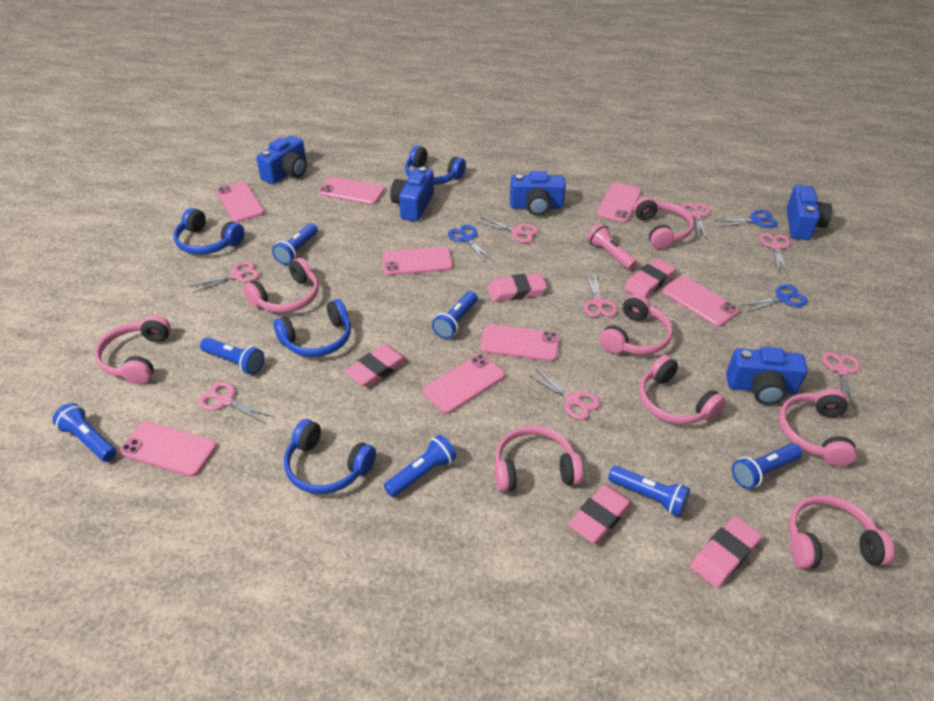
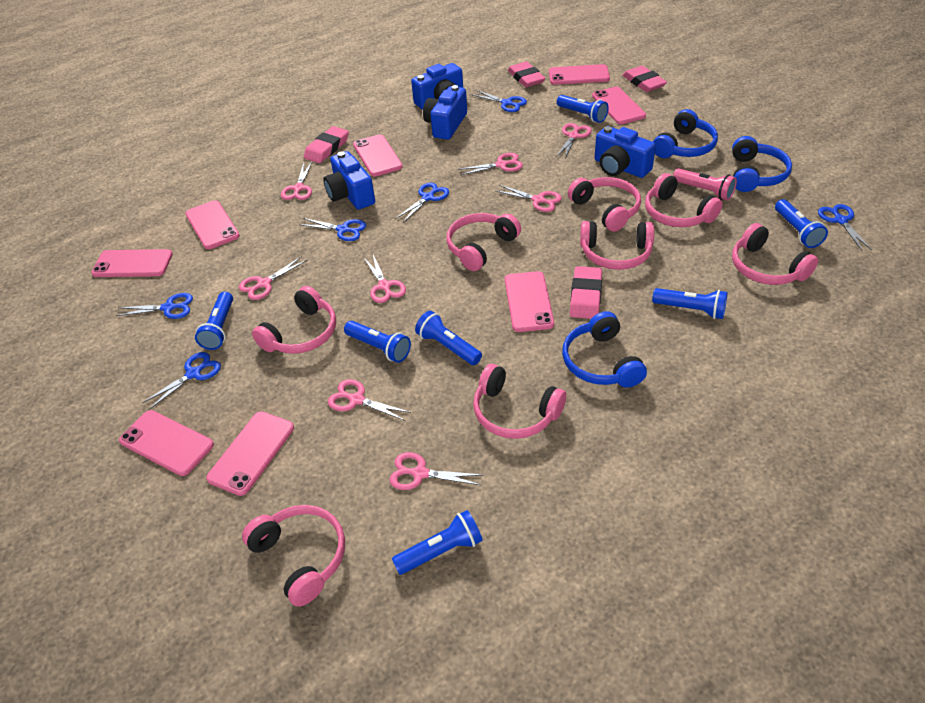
blue camera: 5 -> 4
blue headphones: 4 -> 3
blue scissors: 3 -> 6
pink eraser: 5 -> 4

